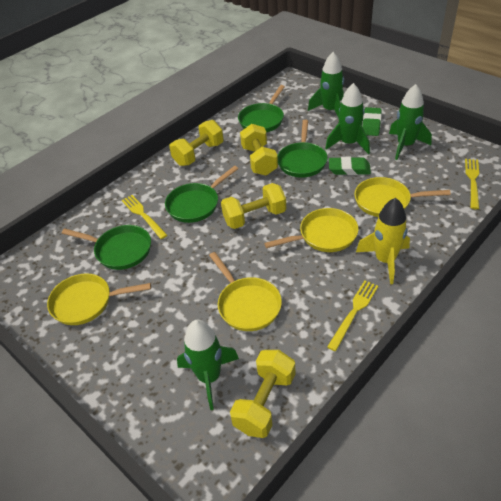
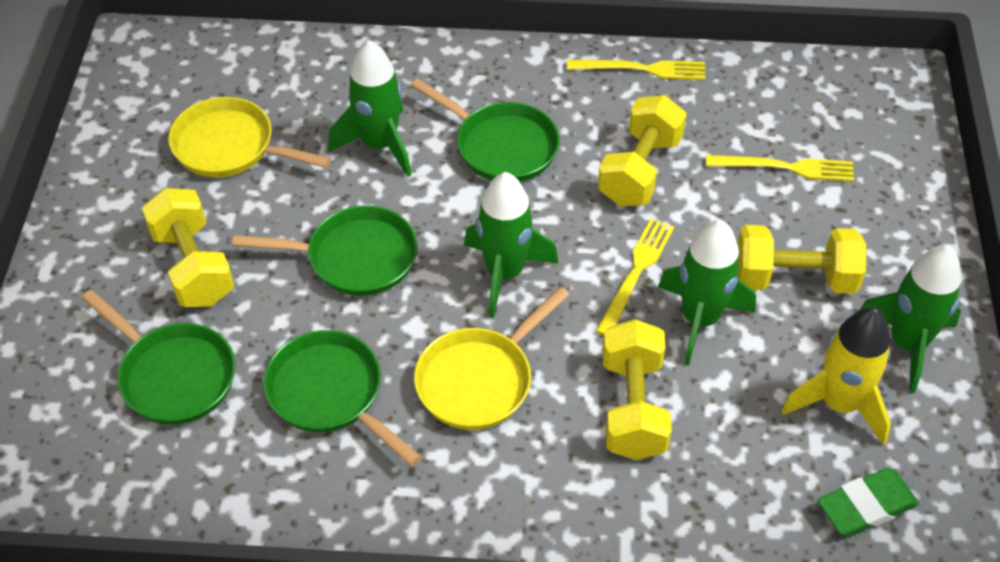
green eraser: 2 -> 1
yellow pan: 4 -> 2

